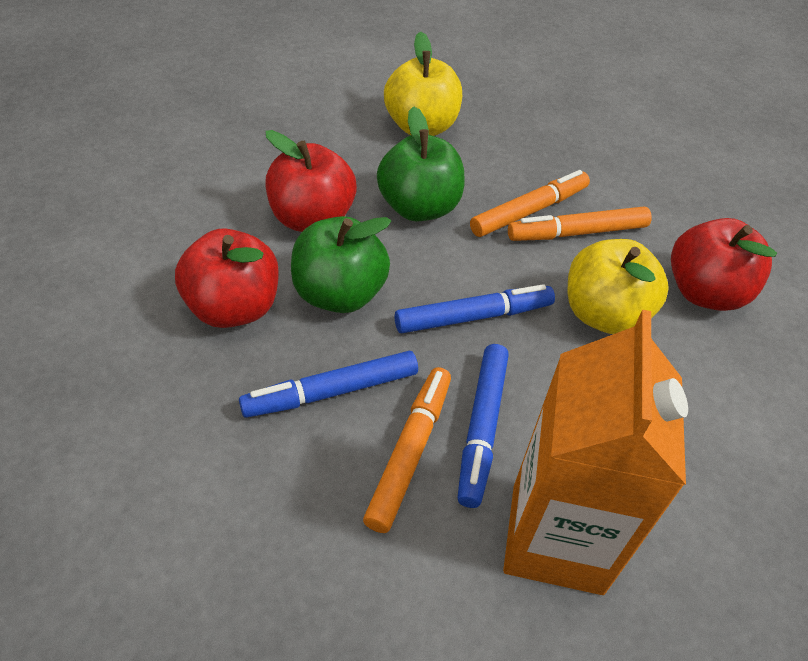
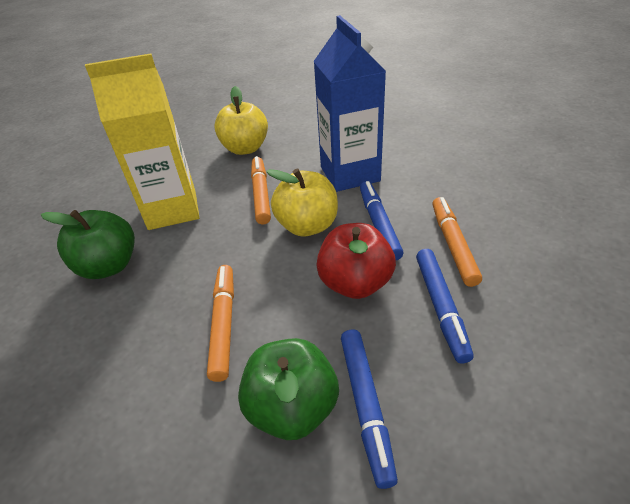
blue carton: 0 -> 1
orange carton: 1 -> 0
red apple: 3 -> 1
yellow carton: 0 -> 1

